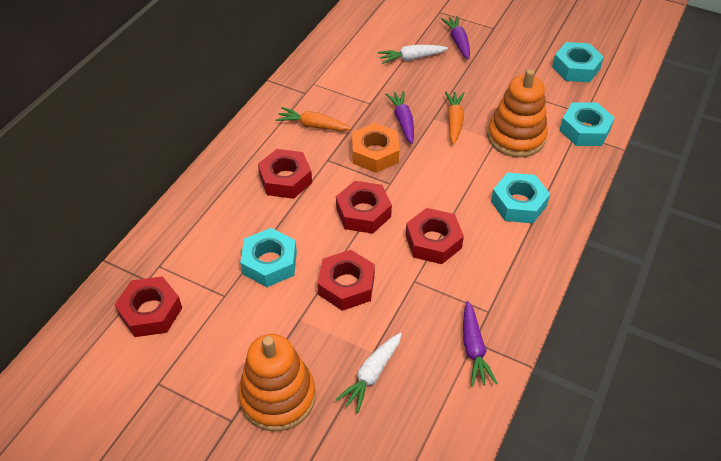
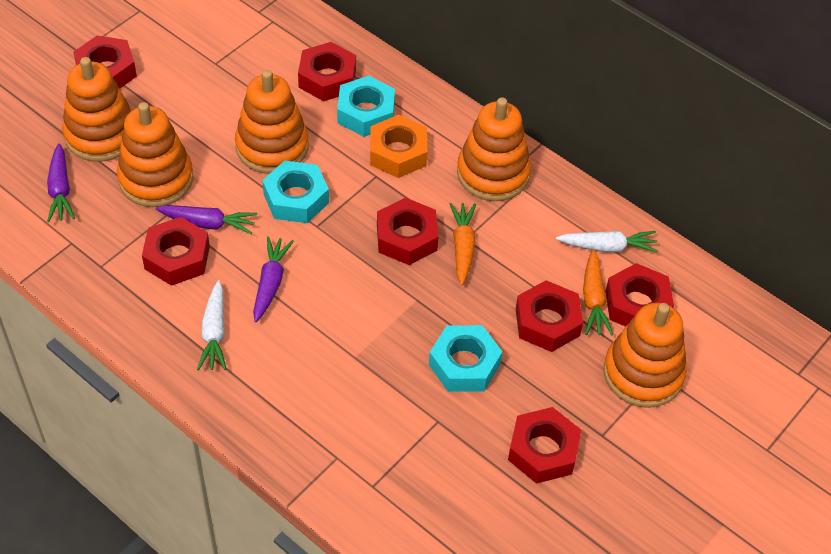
orange stacking toy: 2 -> 5
red nut: 5 -> 7
turquoise nut: 4 -> 3

